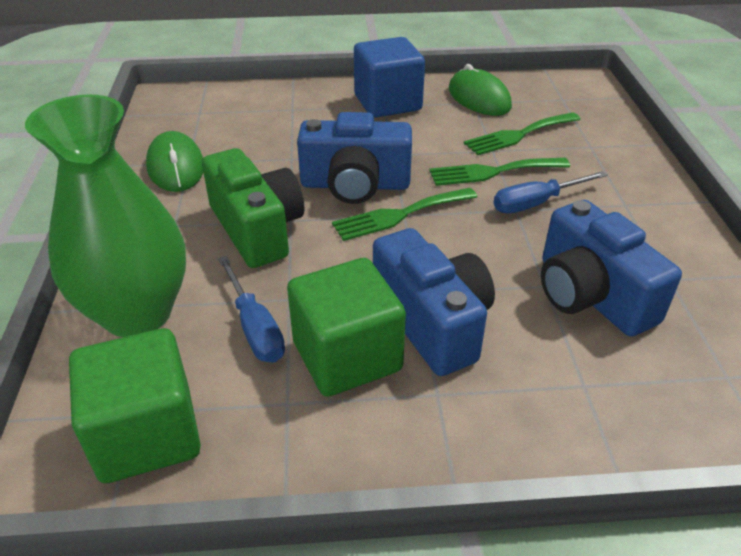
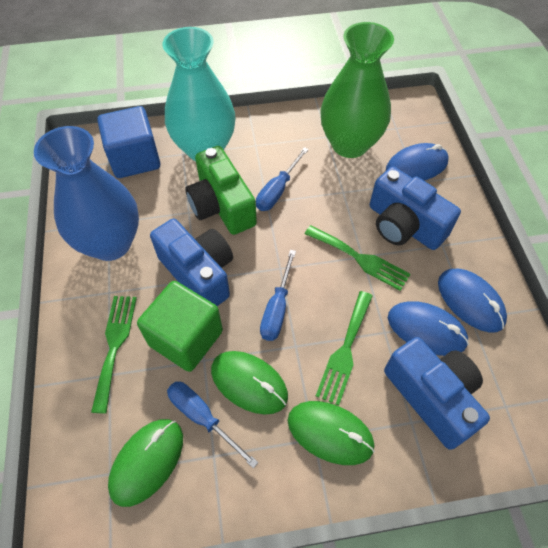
blue mouse: 0 -> 3
blue screwdriver: 2 -> 3
blue vase: 0 -> 1
green cube: 2 -> 1
green mouse: 2 -> 3
turquoise vase: 0 -> 1

